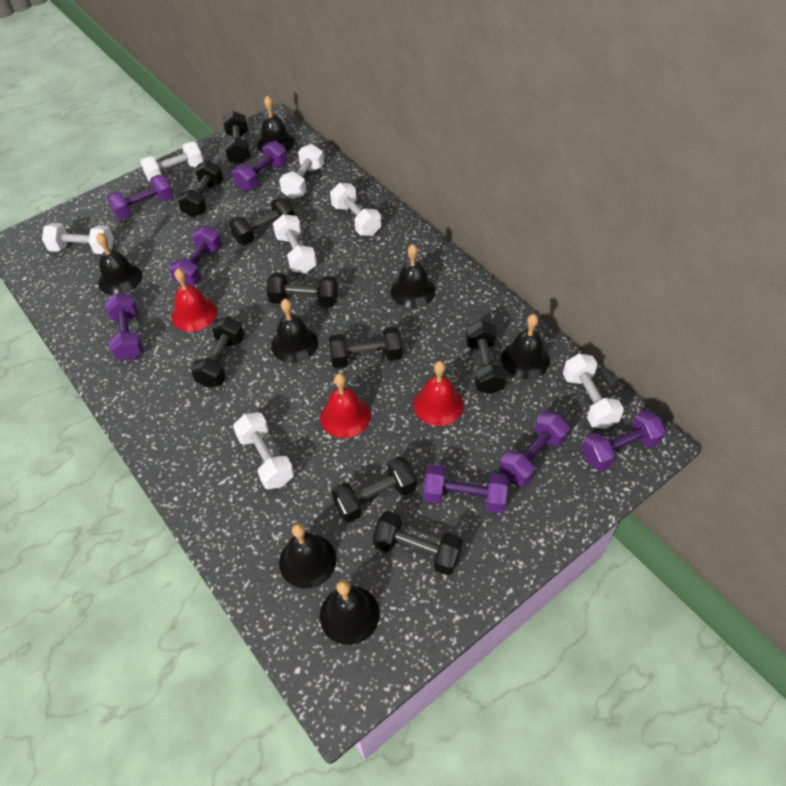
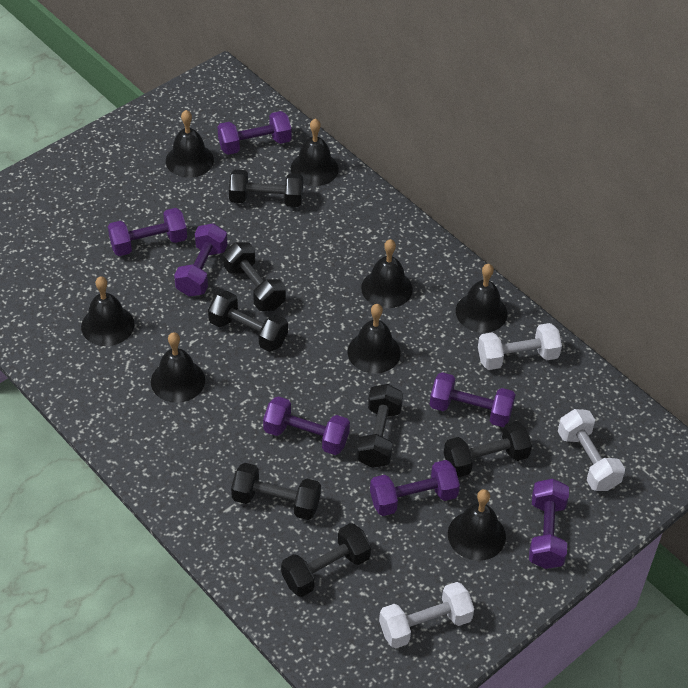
black bell: 7 -> 8
black dumbbell: 9 -> 7
red bell: 3 -> 0
white dumbbell: 7 -> 3

